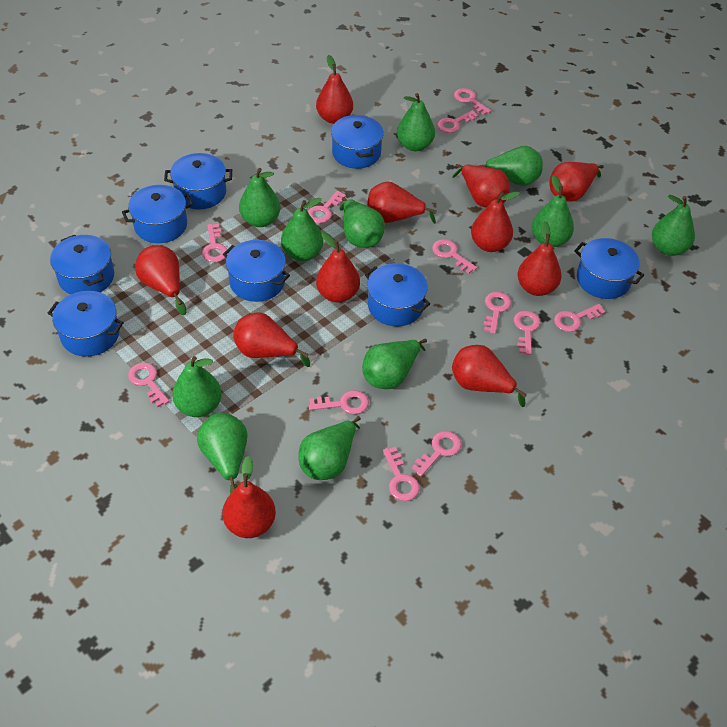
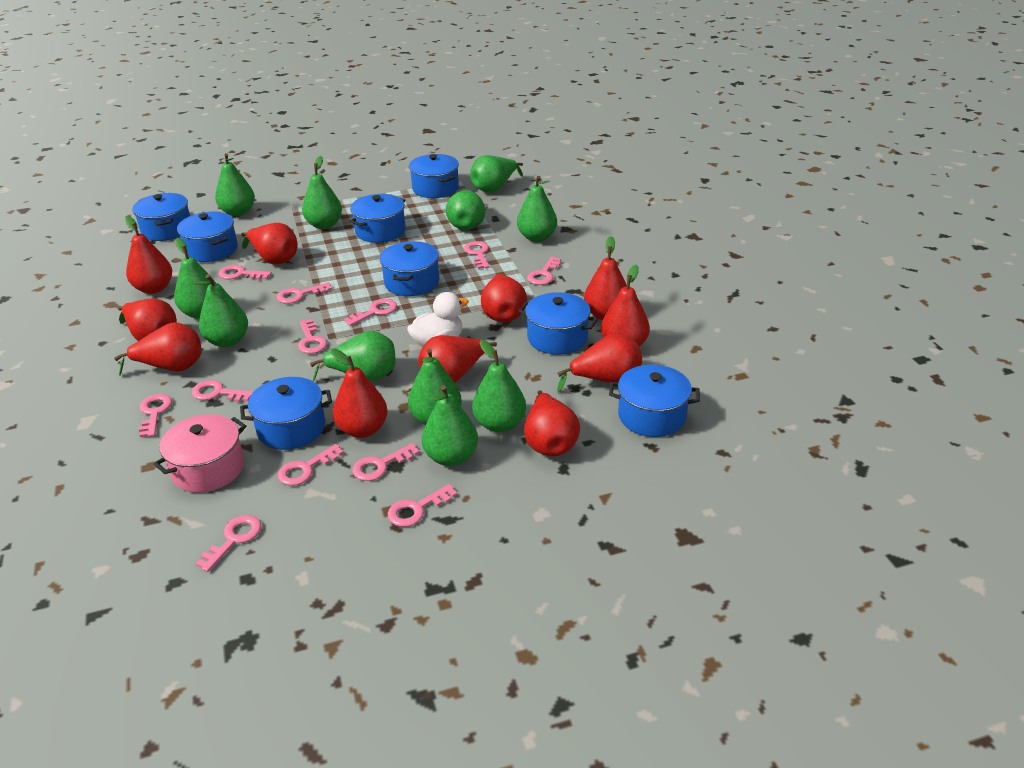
pink pot: 0 -> 1
white duck: 0 -> 1

